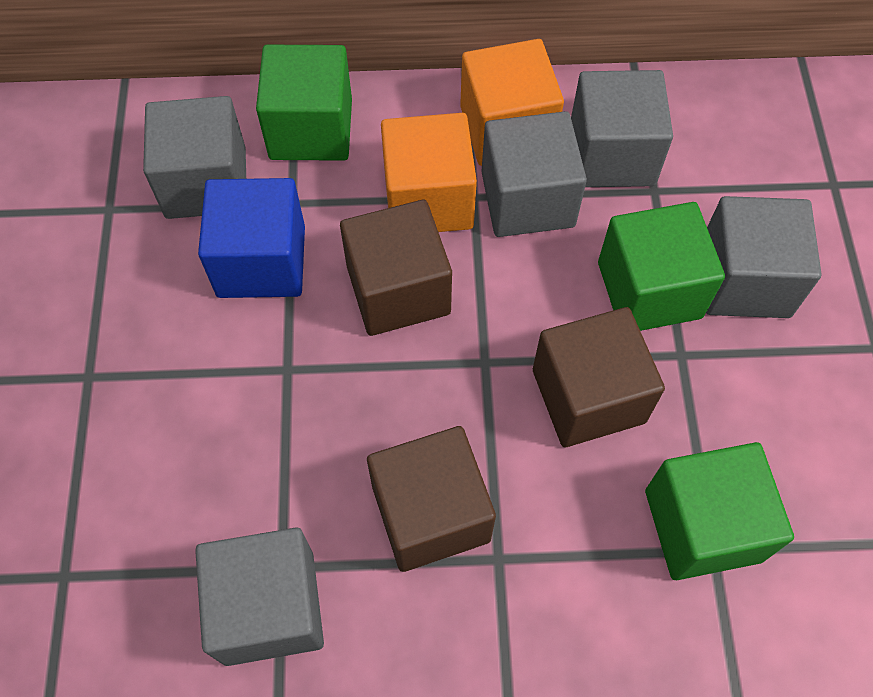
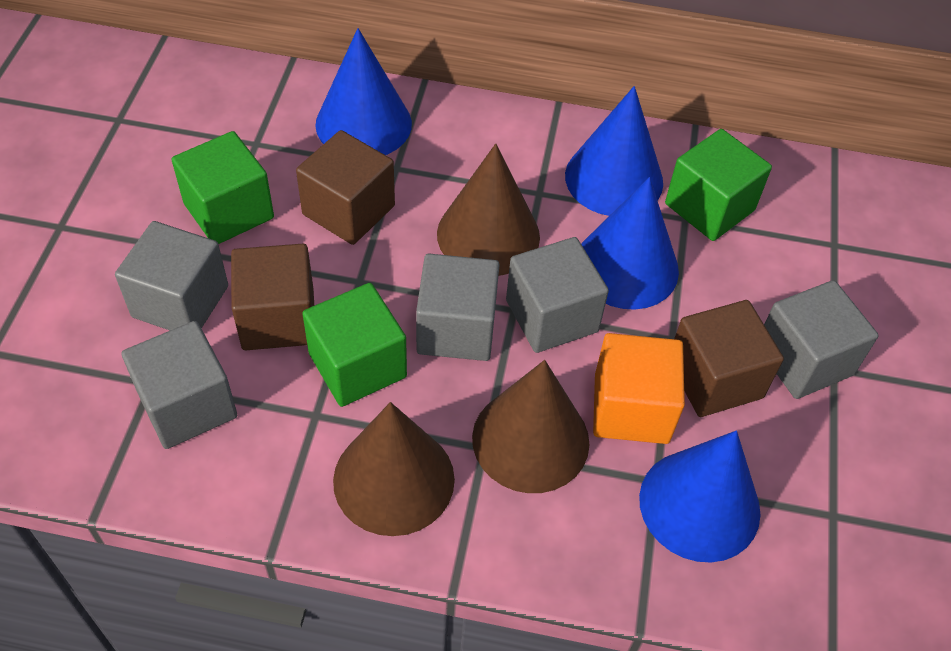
blue cone: 0 -> 4
blue cube: 1 -> 0
brown cone: 0 -> 3
orange cube: 2 -> 1

